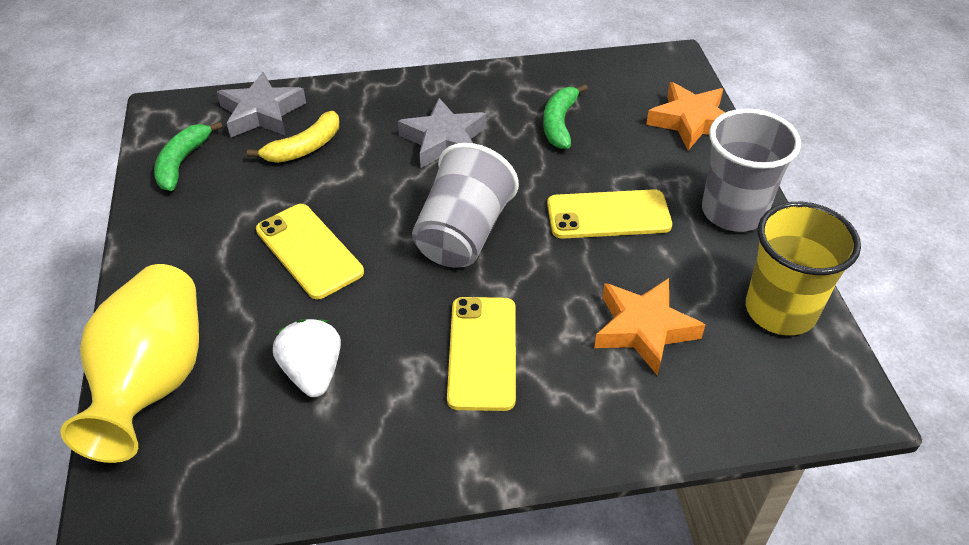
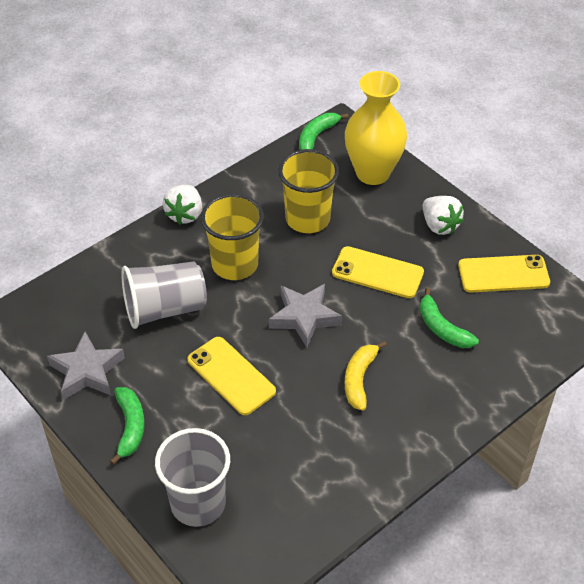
green banana: 2 -> 3
orange star: 2 -> 0
white strawberry: 1 -> 2
yellow cup: 1 -> 2

